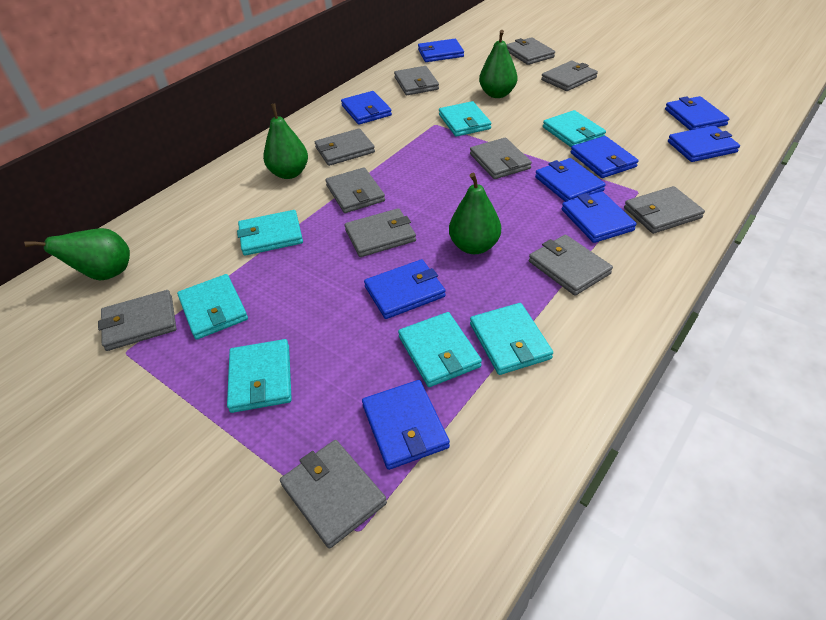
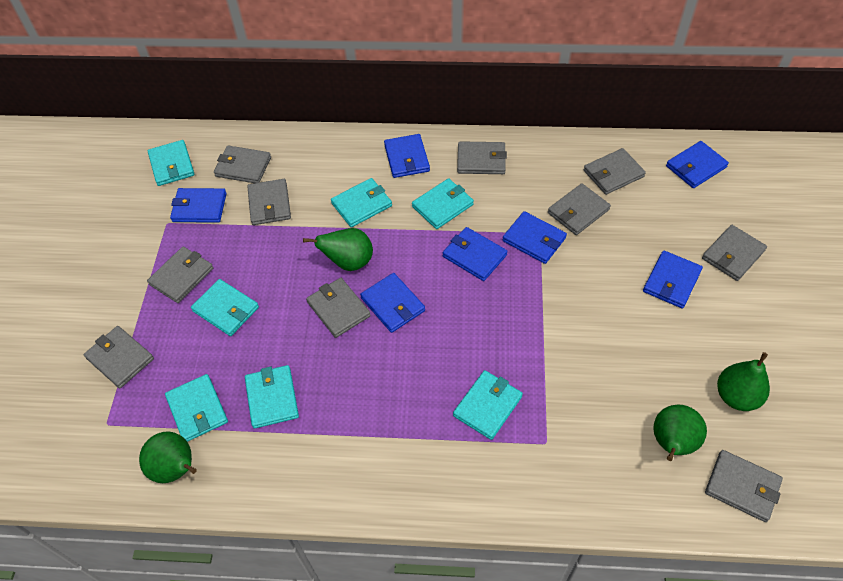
blue wallet: 9 -> 7
grey wallet: 11 -> 10

